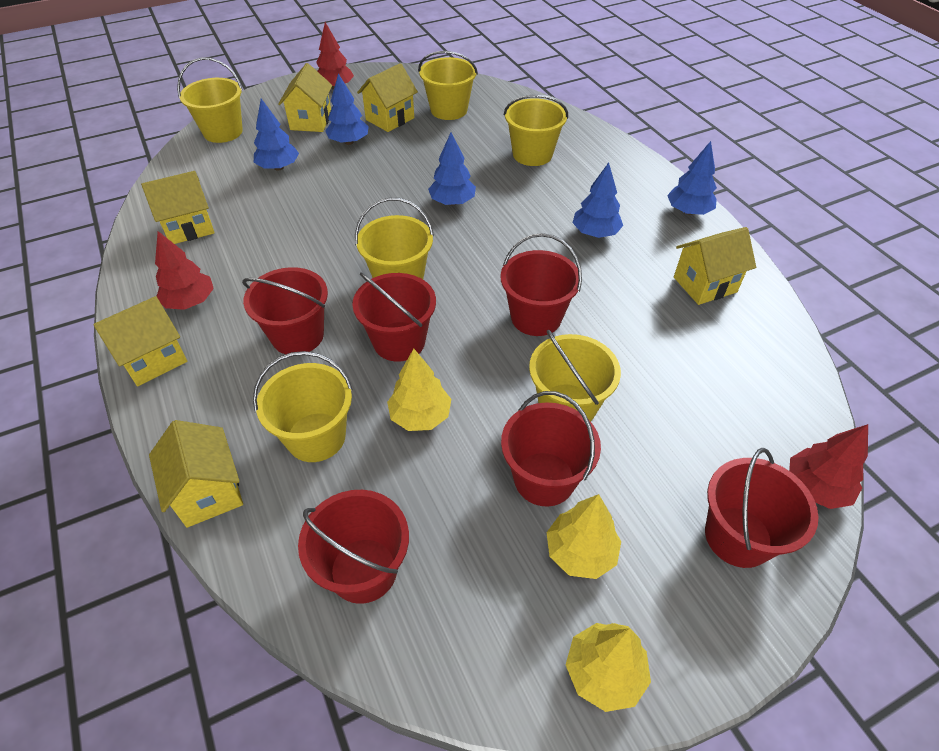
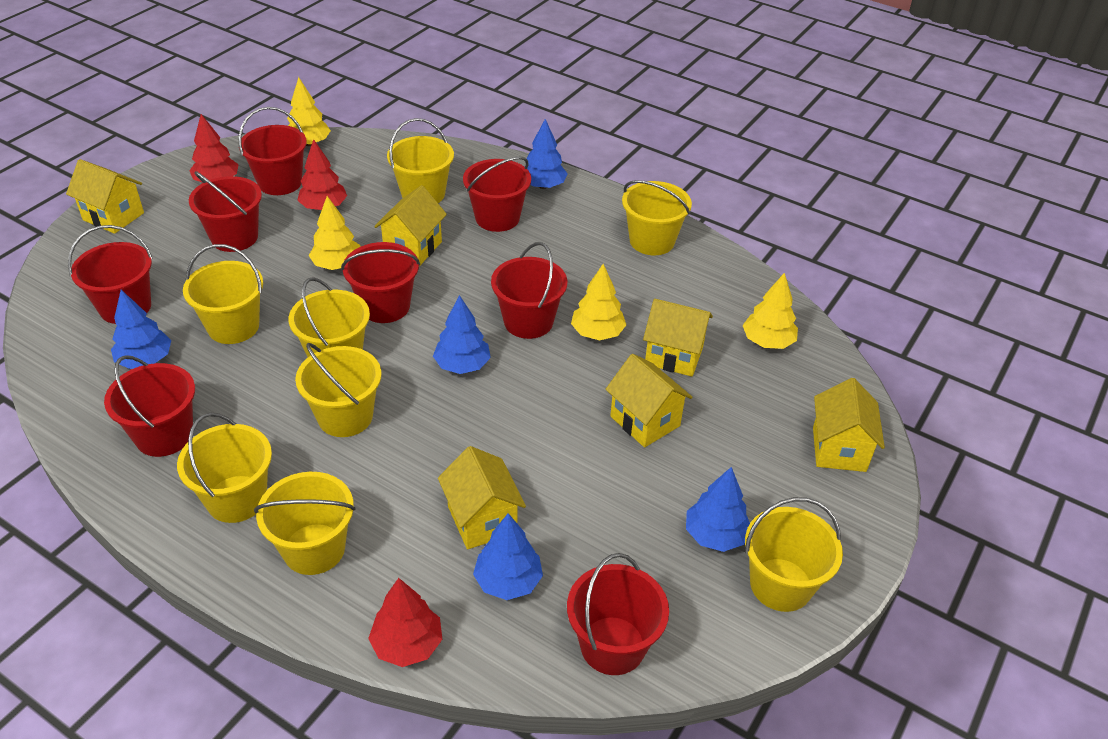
red bucket: 6 -> 8
yellow bucket: 6 -> 8
yellow tree: 3 -> 4

